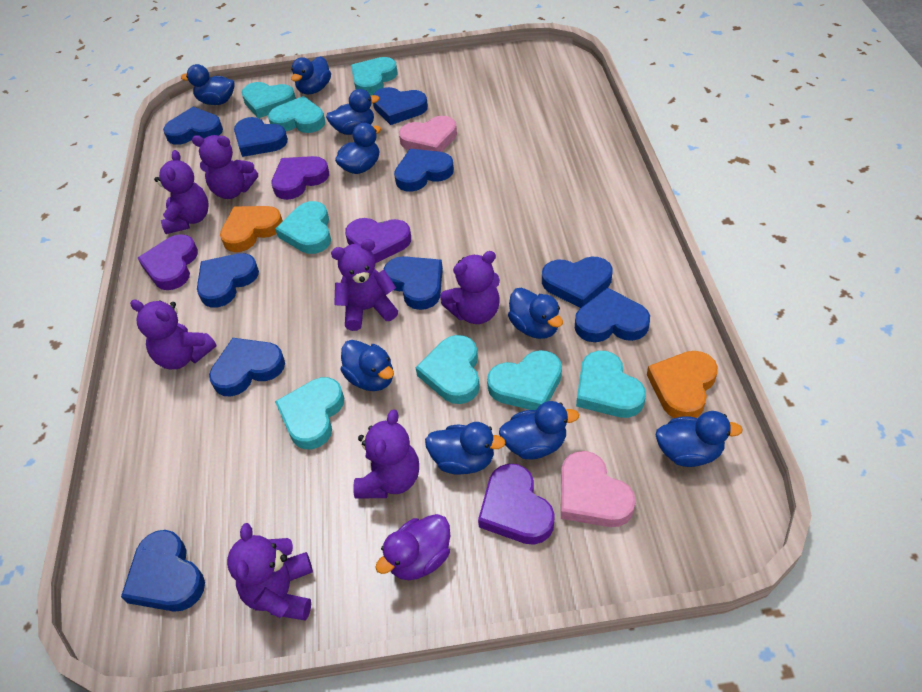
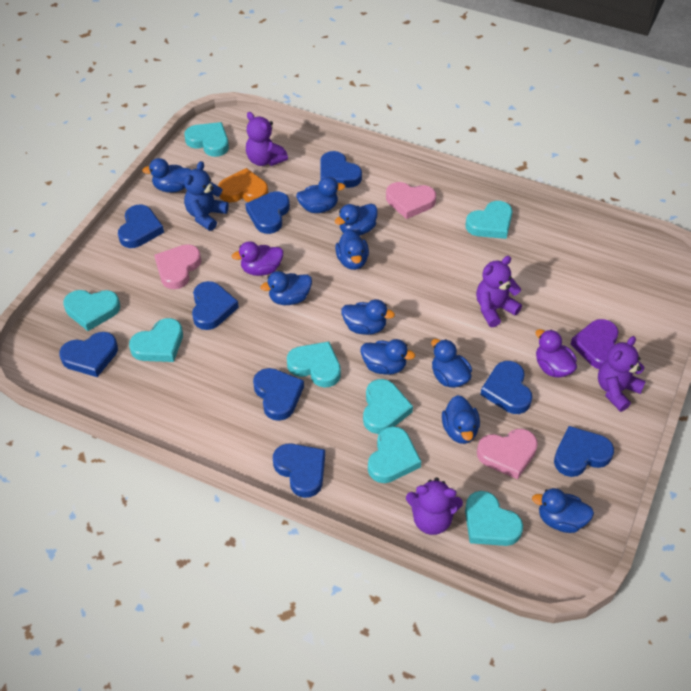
blue duck: 9 -> 10
blue heart: 10 -> 9
blue teddy bear: 0 -> 1
orange heart: 2 -> 1
pink heart: 2 -> 3
purple duck: 1 -> 2
purple heart: 4 -> 1
purple teddy bear: 7 -> 4

